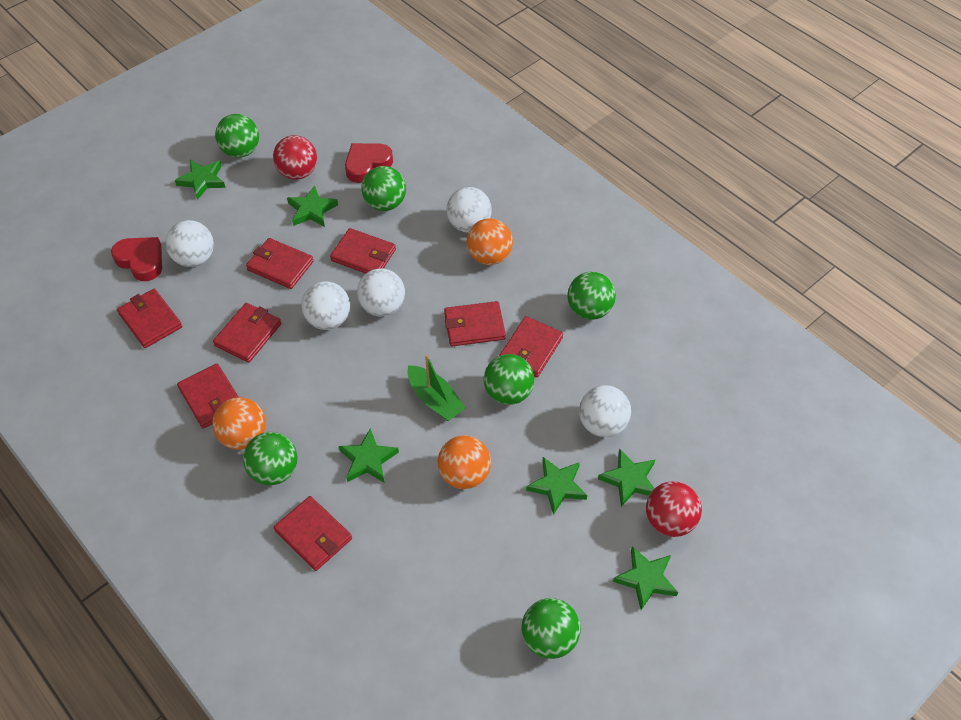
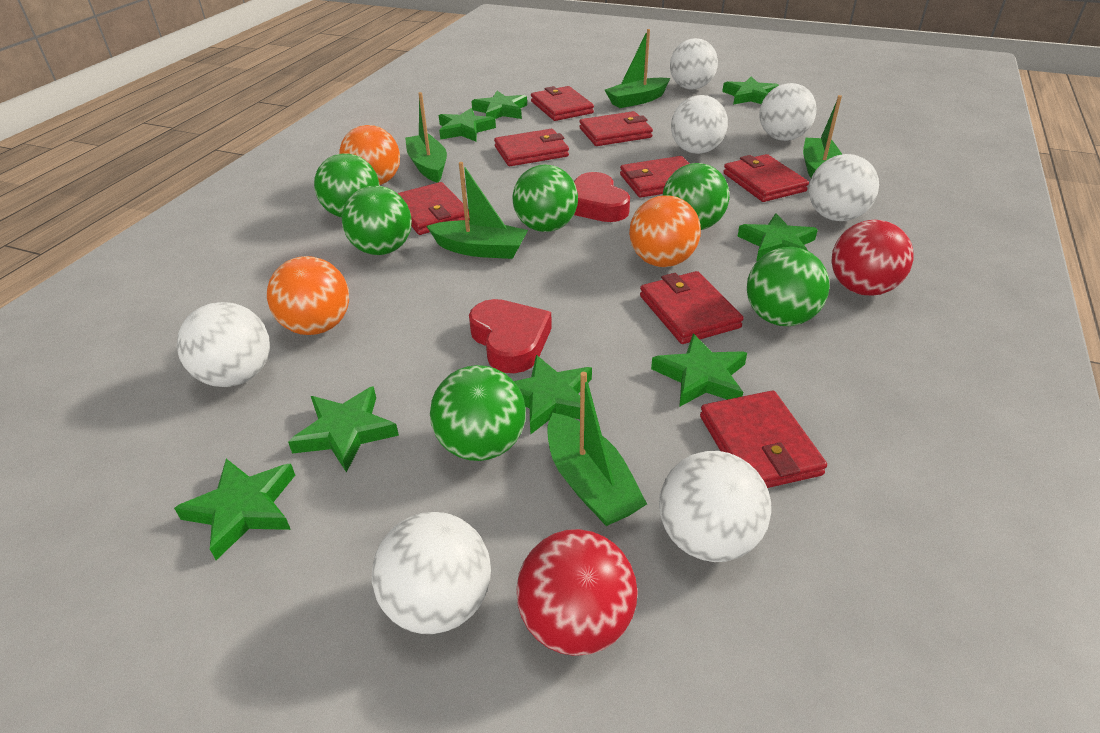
green boat: 1 -> 5
green star: 6 -> 8
white ball: 5 -> 7

